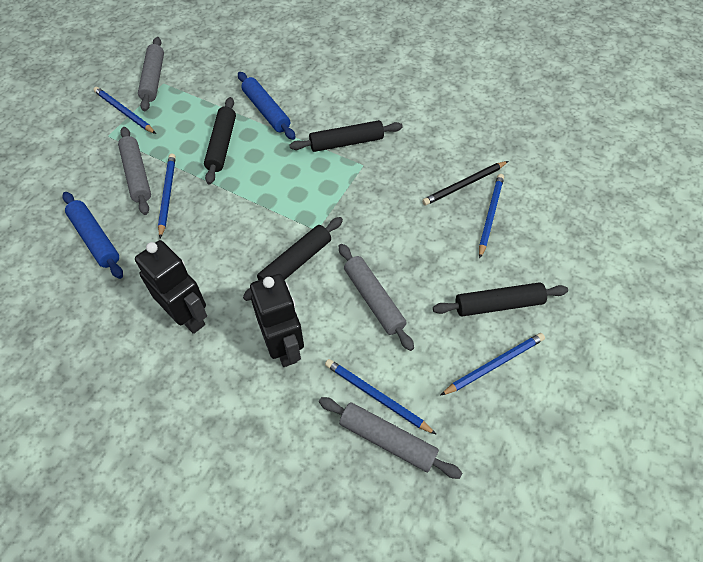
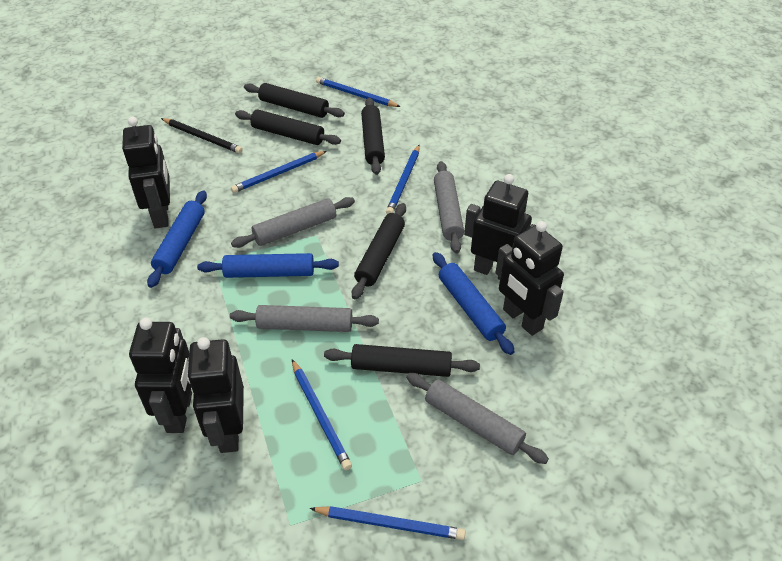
black robot: 2 -> 5
black rolling pin: 4 -> 5
blue rolling pin: 2 -> 3

